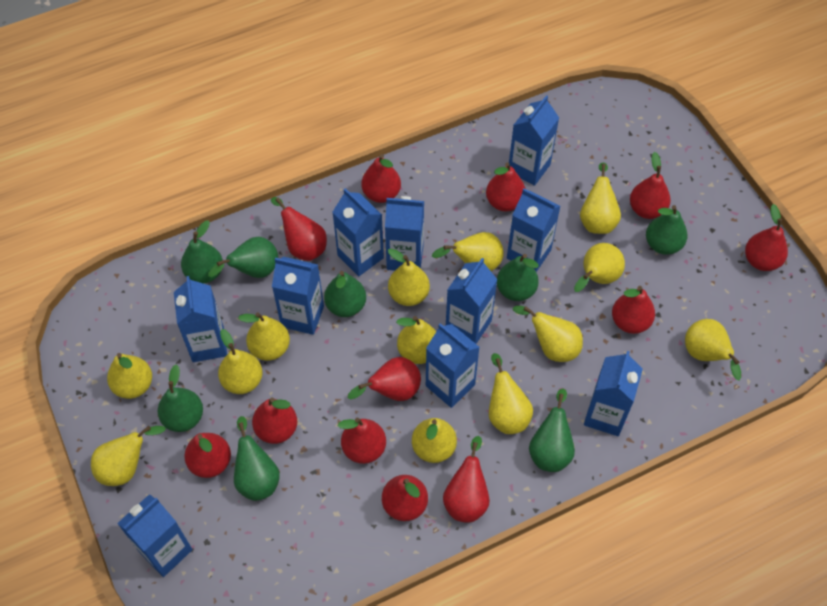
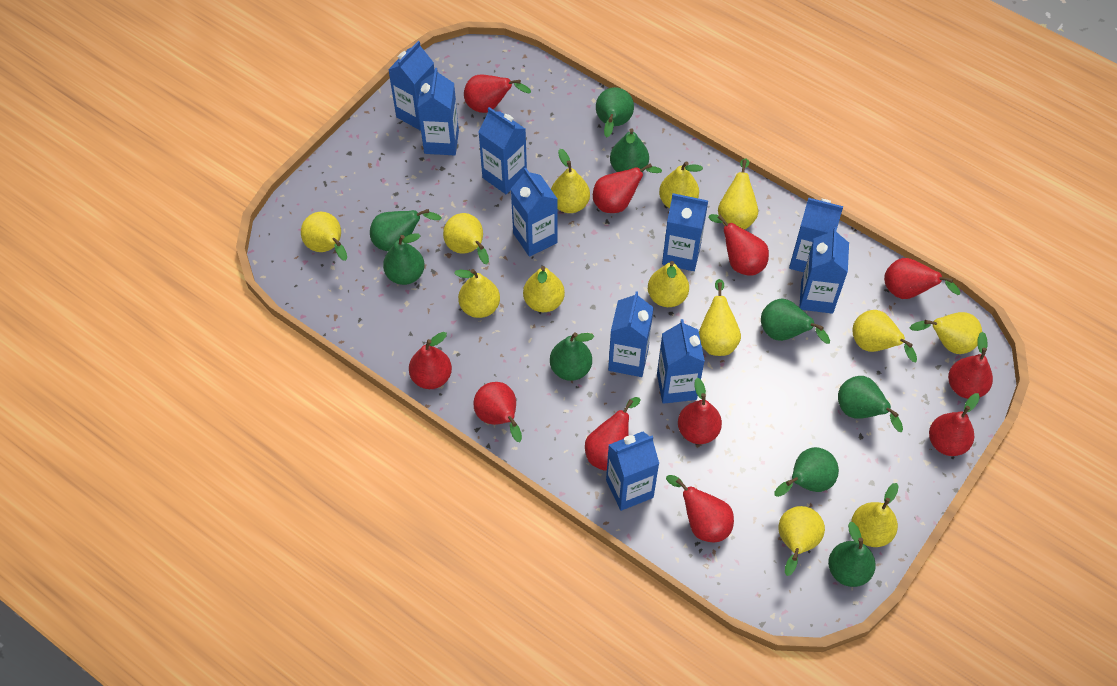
green pear: 8 -> 9
red pear: 12 -> 11

